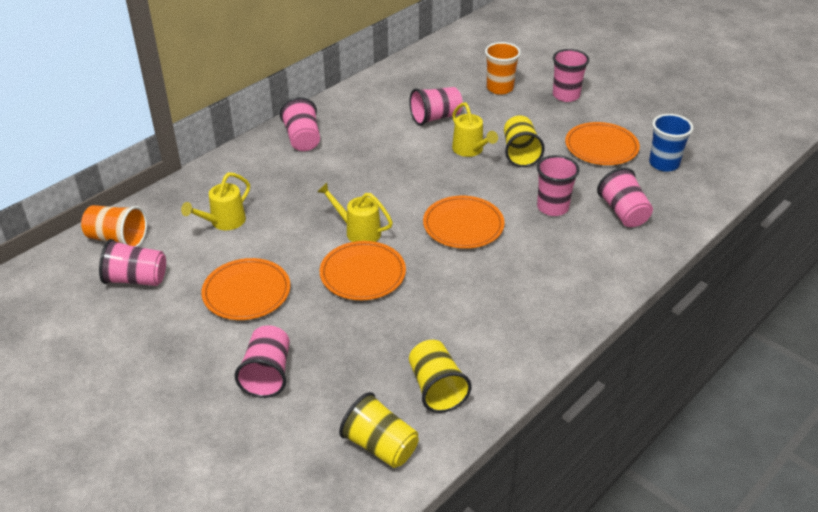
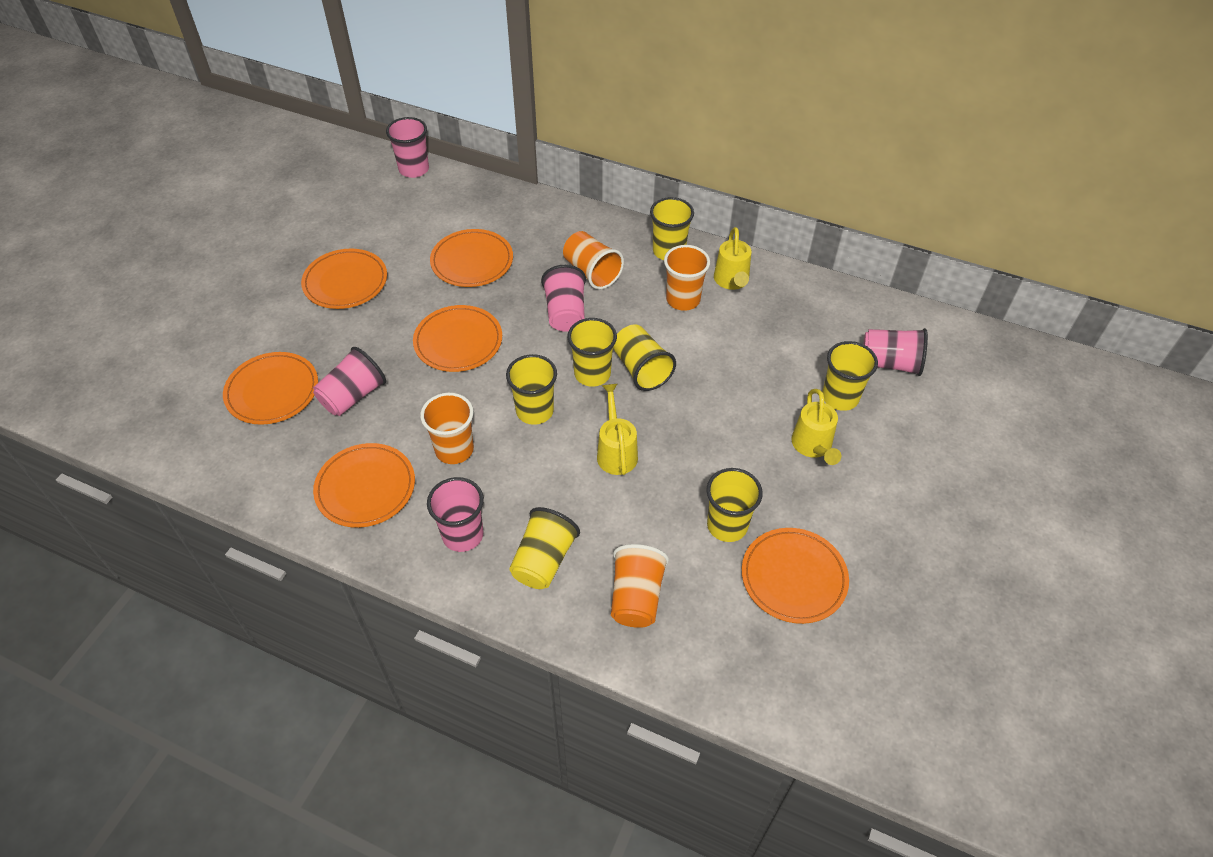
blue cup: 1 -> 0
orange cup: 2 -> 4
orange plate: 4 -> 6
pink cup: 7 -> 5
yellow cup: 3 -> 7

